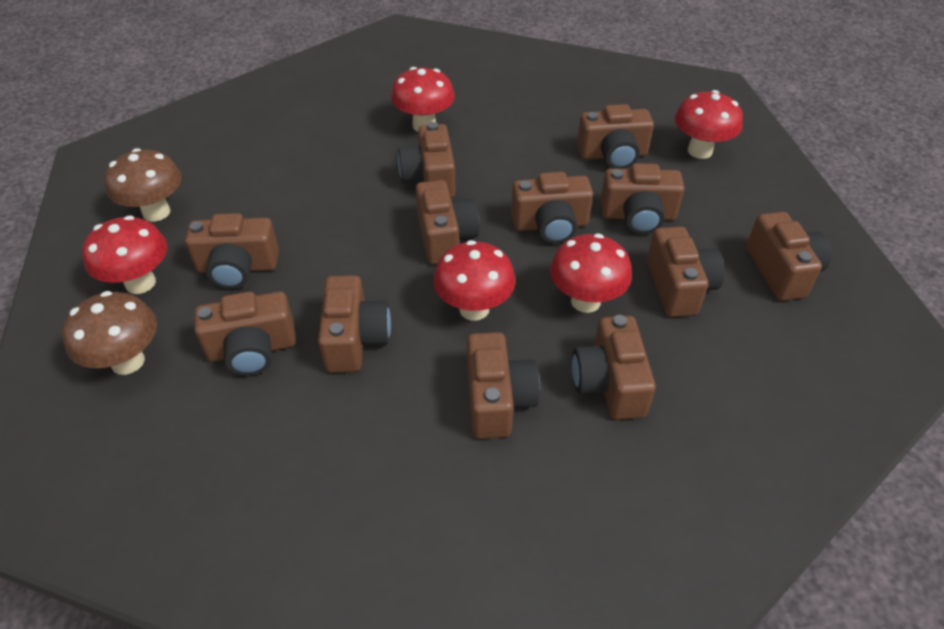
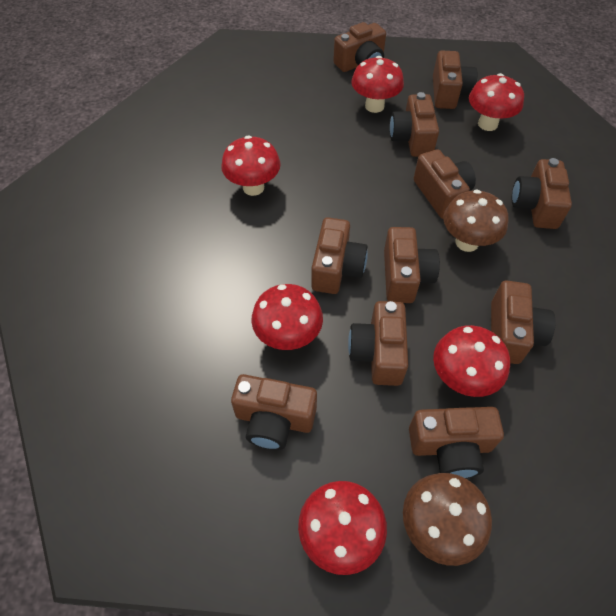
brown camera: 12 -> 11
red mushroom: 5 -> 6

